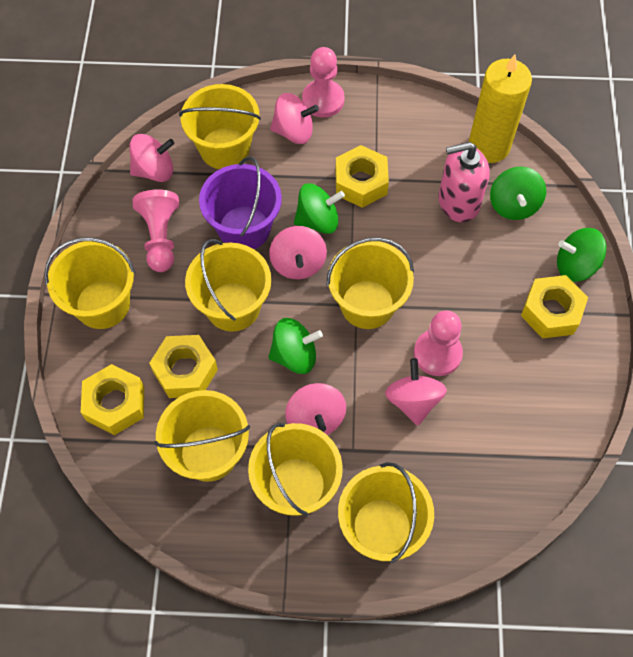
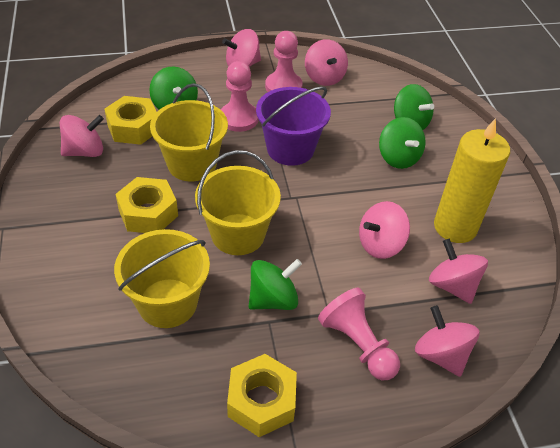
pink soap dispenser: 1 -> 0
pink spinning top: 5 -> 6
yellow bucket: 7 -> 3
yellow nut: 4 -> 3

